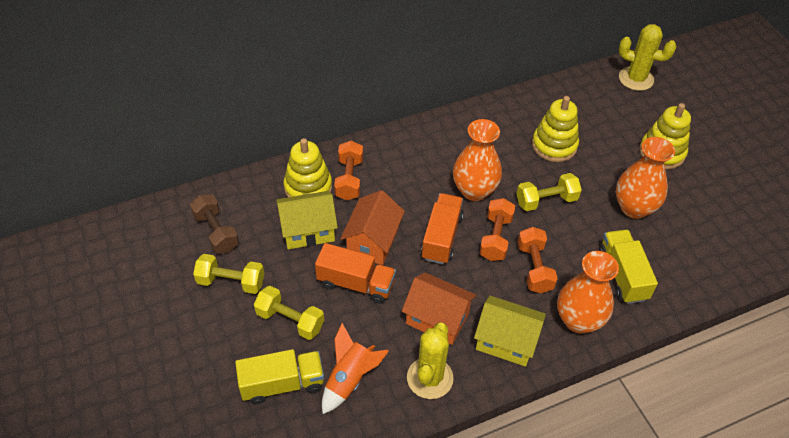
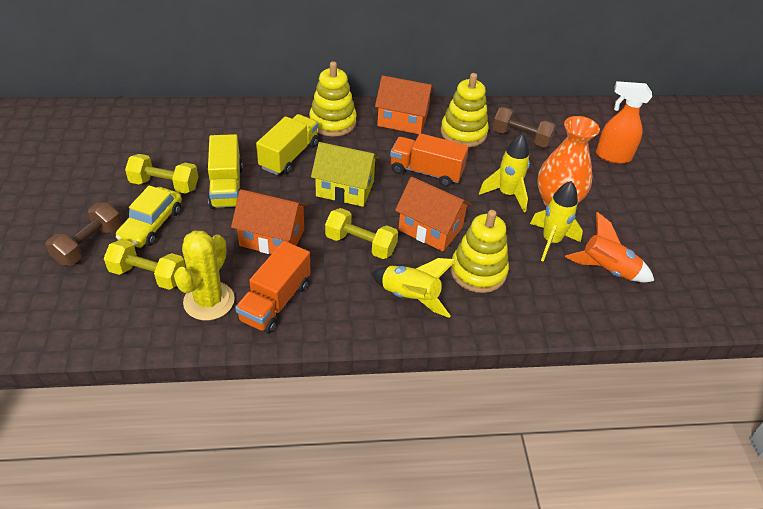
brown dumbbell: 1 -> 2
orange dumbbell: 3 -> 0
orange house: 2 -> 3
orange spray bottle: 0 -> 1
orange vase: 3 -> 1
yellow cactus: 2 -> 1
yellow car: 0 -> 1
yellow house: 2 -> 1
yellow rocket: 0 -> 3

